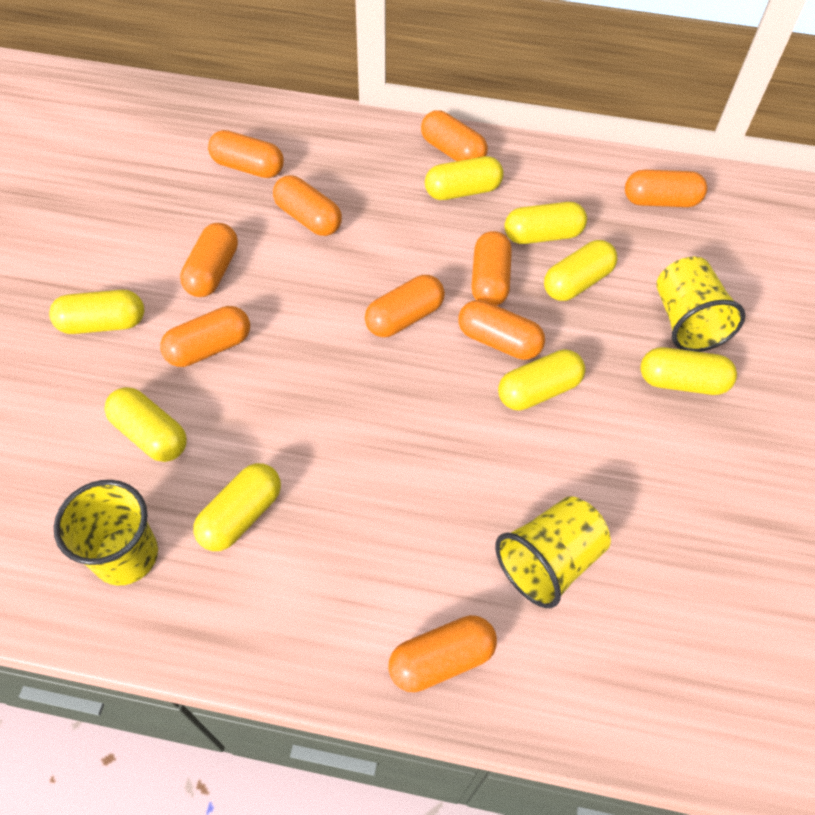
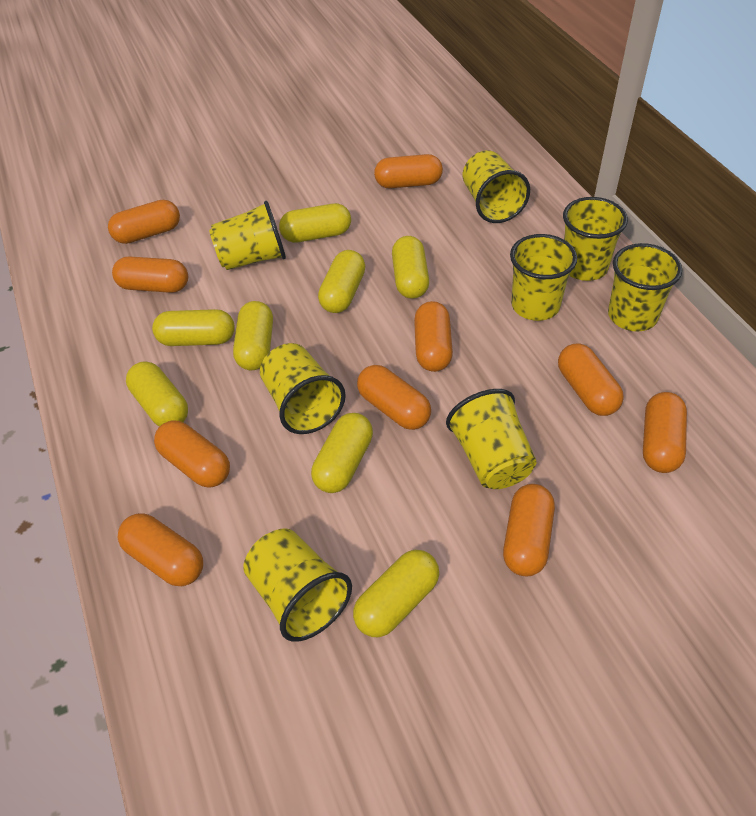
yellow cup: 3 -> 8

